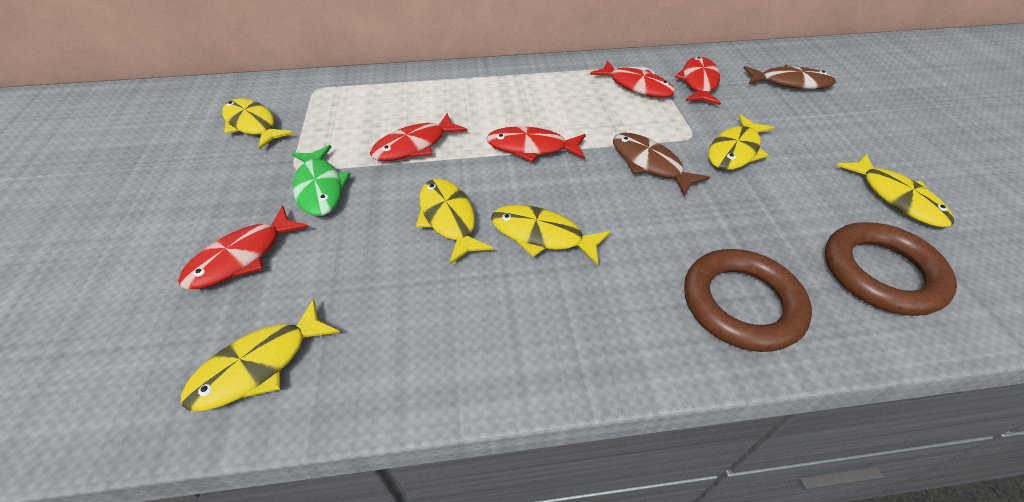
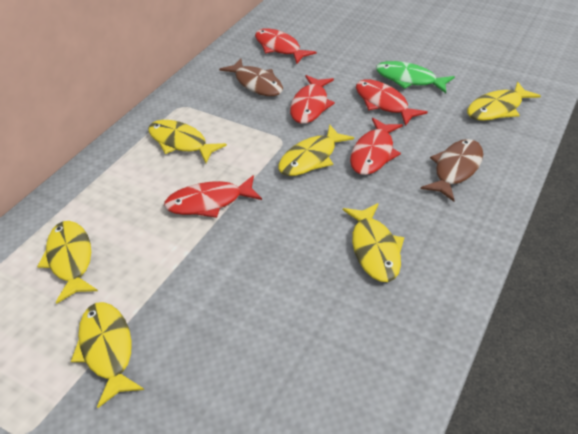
brown ring: 2 -> 0

